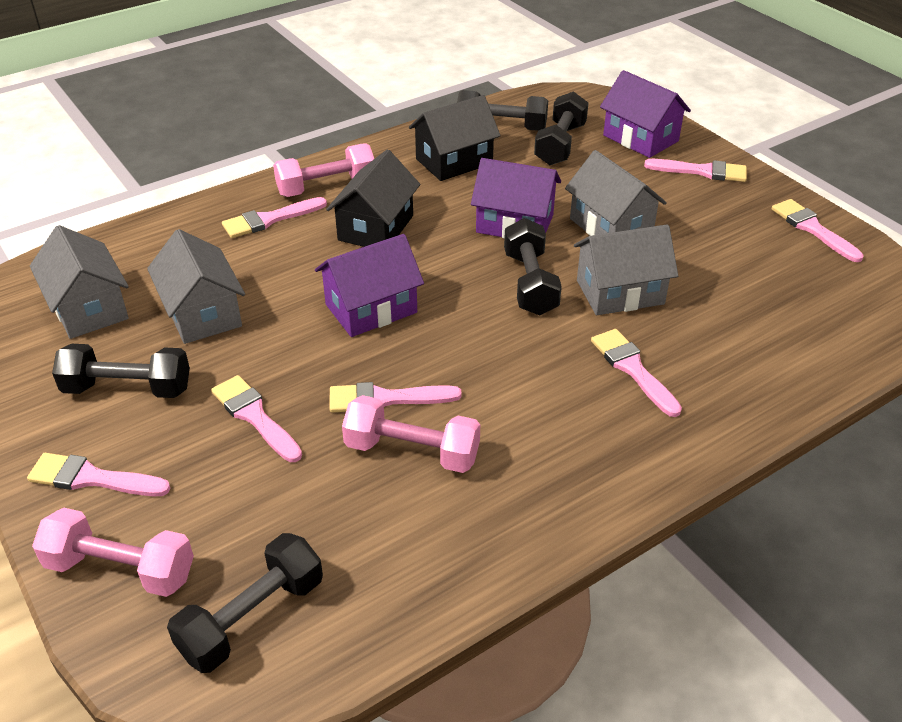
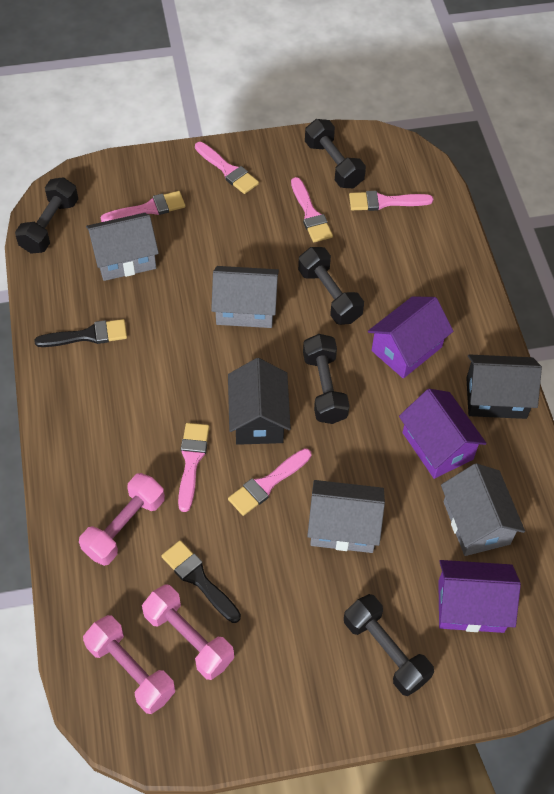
black brush: 0 -> 2
pink brush: 7 -> 6

